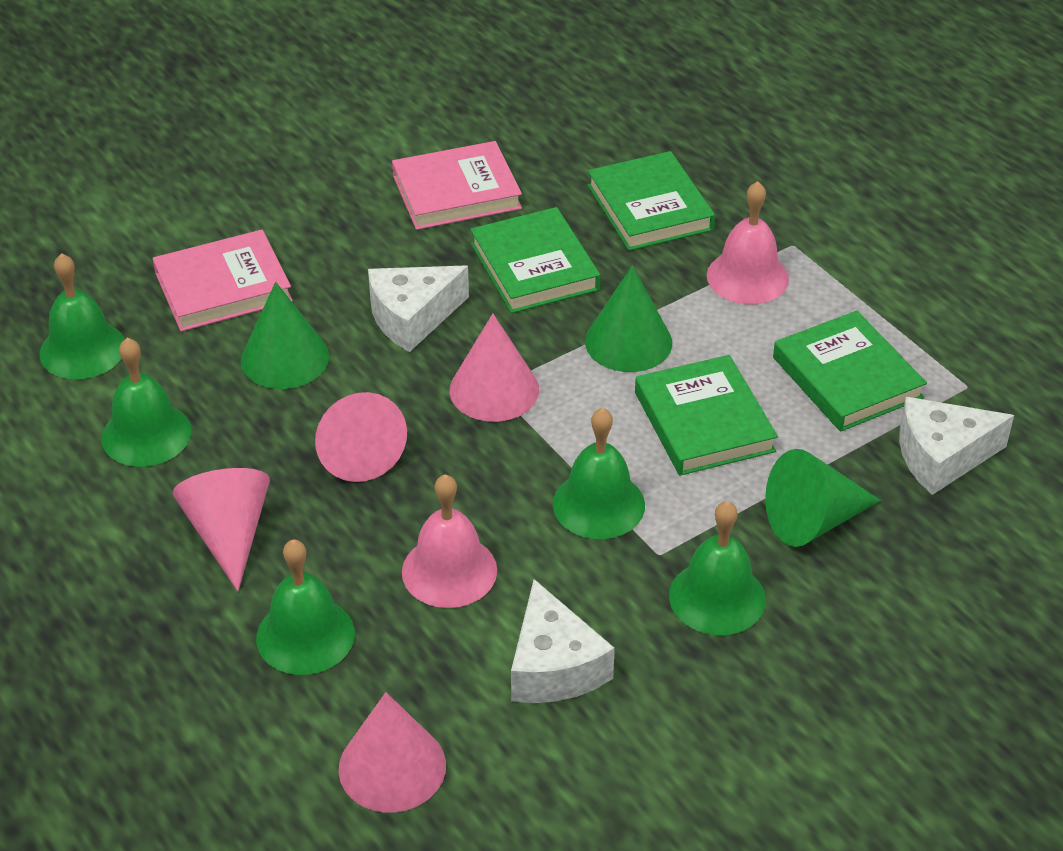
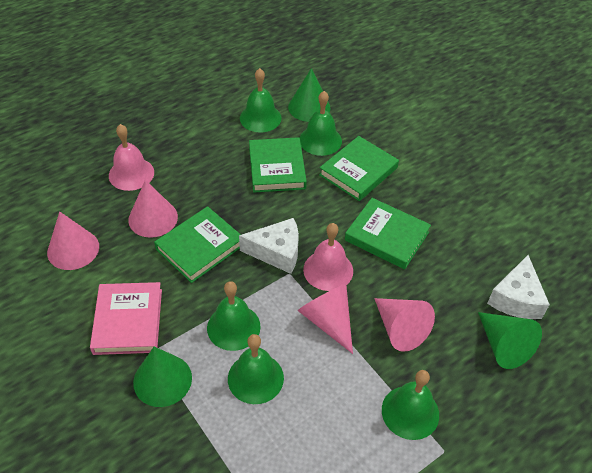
pink book: 2 -> 1
white cheese: 3 -> 2

